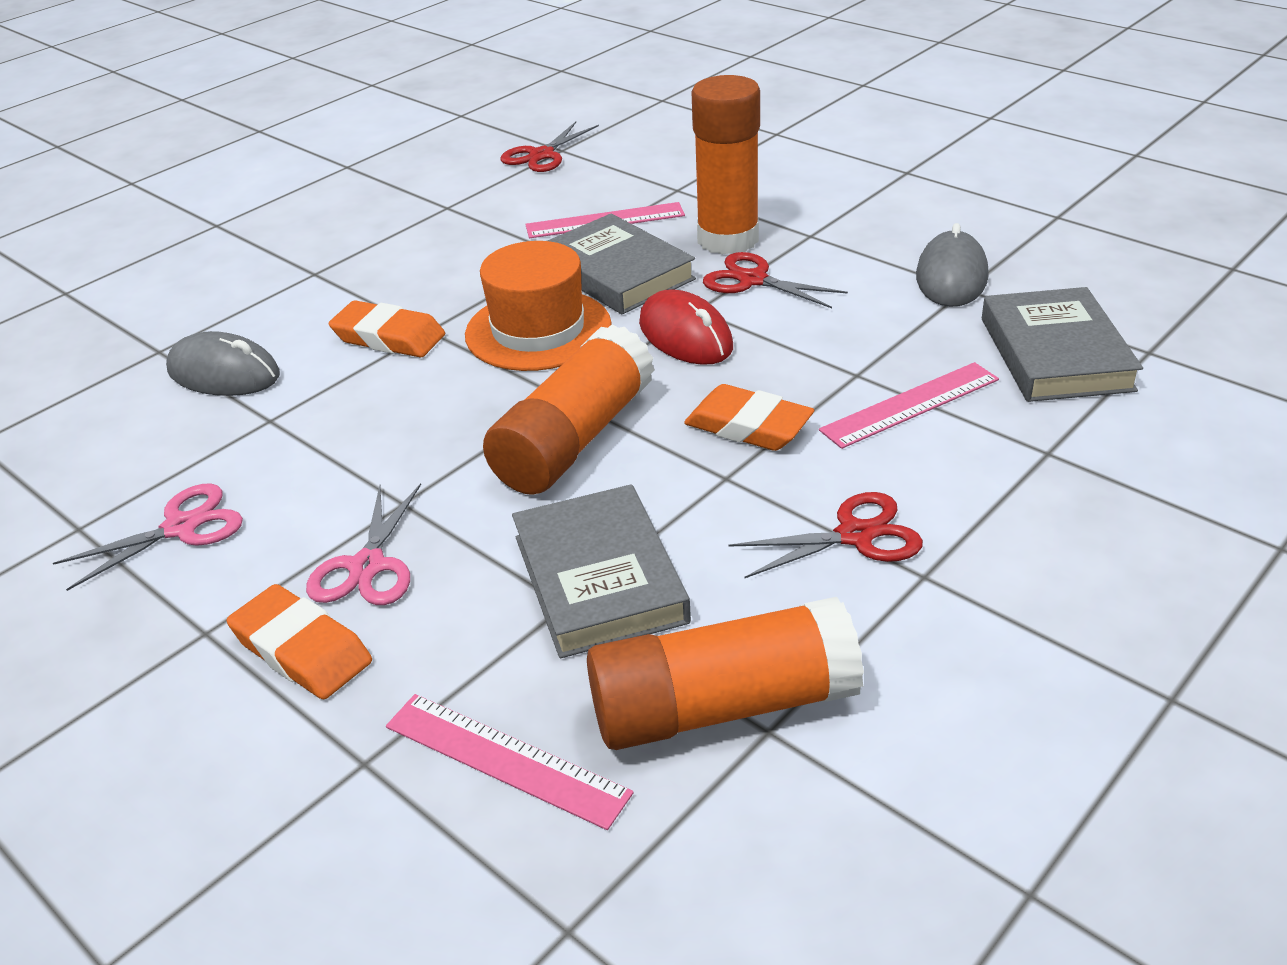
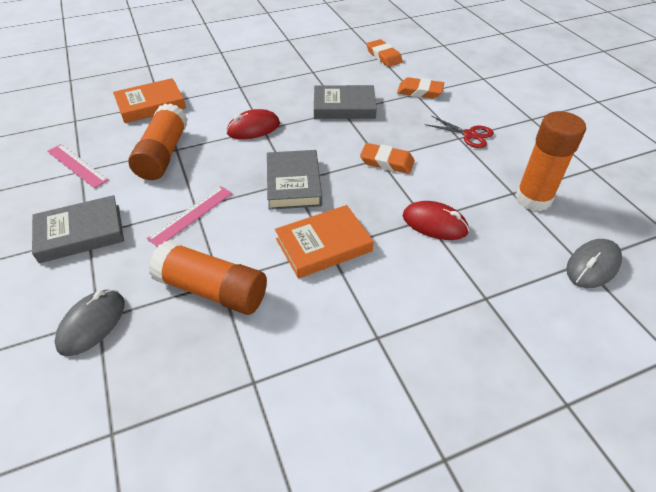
orange book: 0 -> 2
orange hat: 1 -> 0
pink ruler: 3 -> 2
pink scissors: 2 -> 0
red mouse: 1 -> 2
red scissors: 3 -> 1

